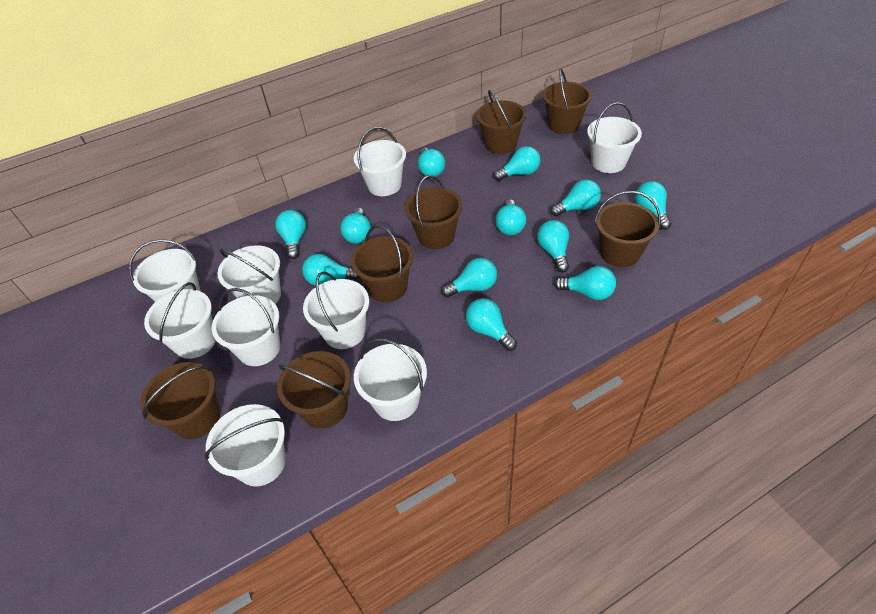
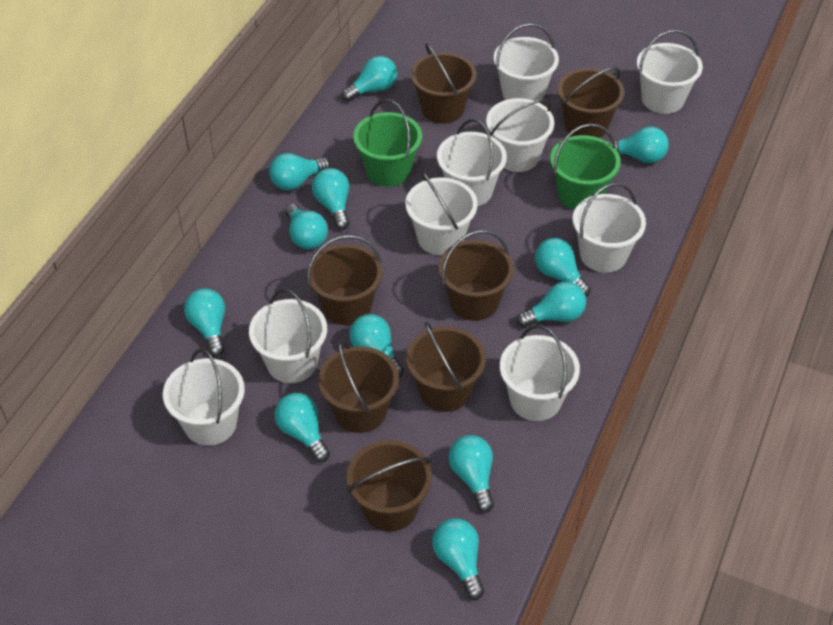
green bucket: 0 -> 2

